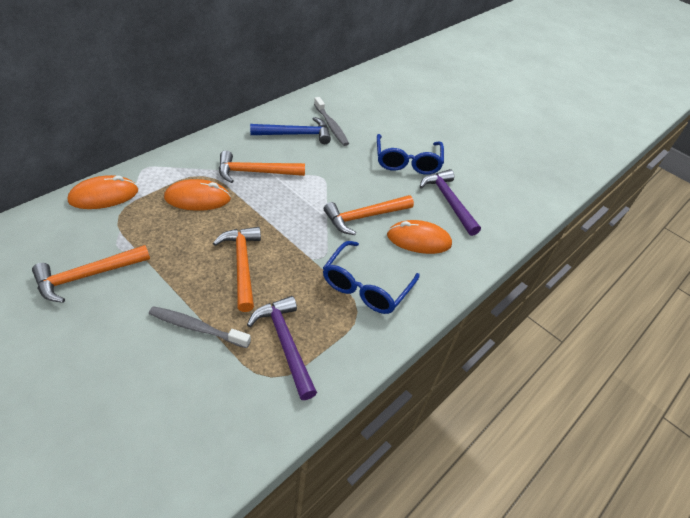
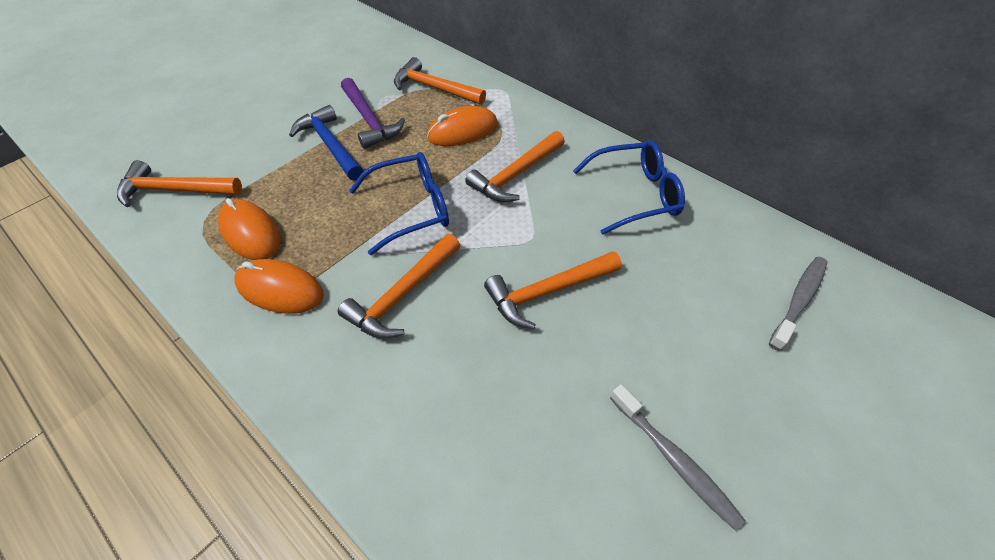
orange hammer: 4 -> 5
purple hammer: 2 -> 1

